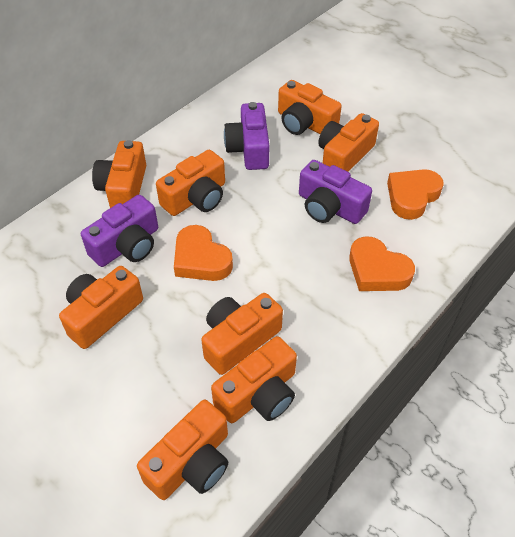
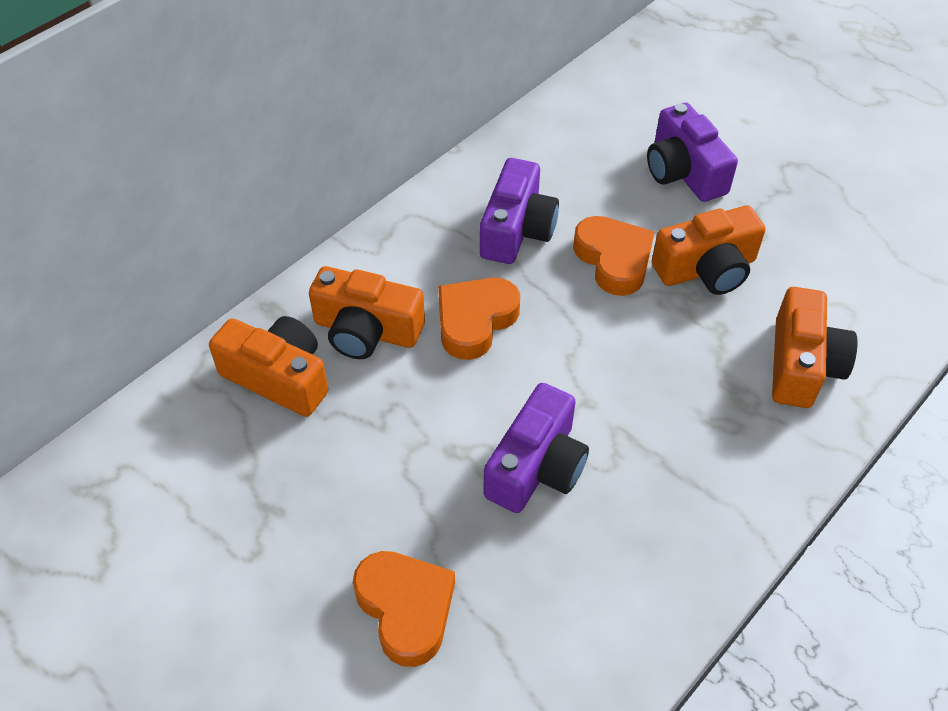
orange camera: 8 -> 4

